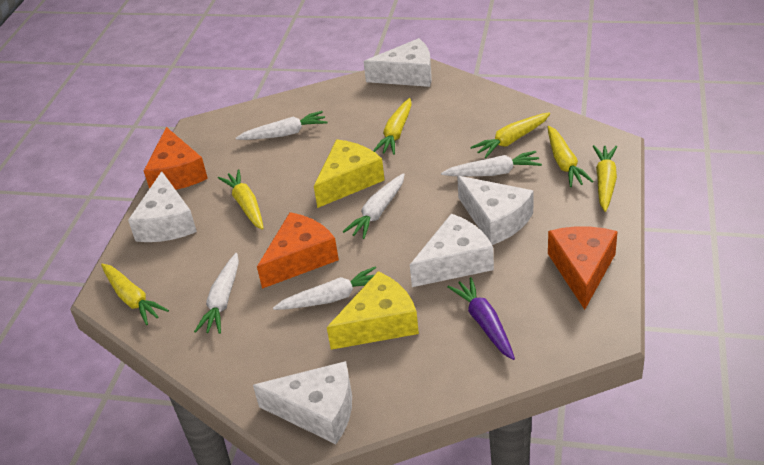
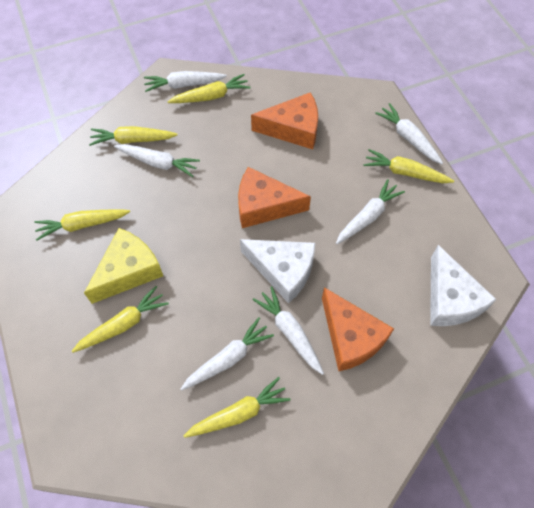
purple carrot: 1 -> 0
white carrot: 5 -> 6
white cheese: 5 -> 2
yellow cheese: 2 -> 1

